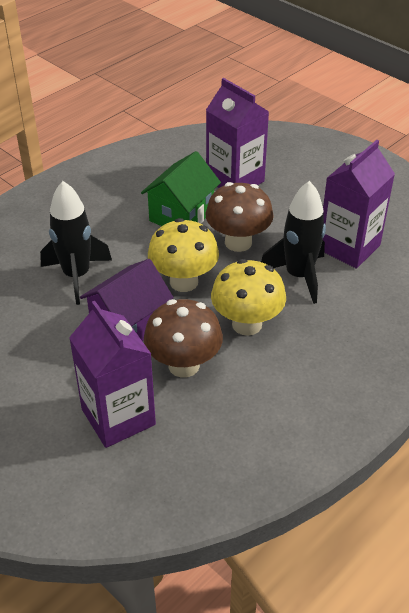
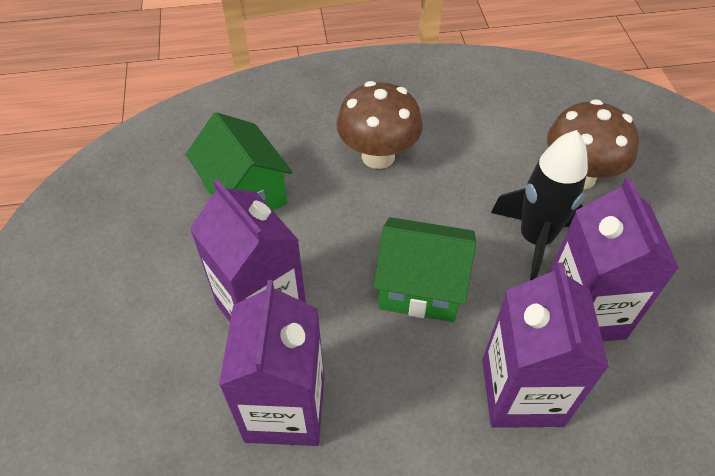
black rocket: 2 -> 1
green house: 1 -> 2
purple carton: 3 -> 4
purple house: 1 -> 0
yellow mushroom: 2 -> 0

